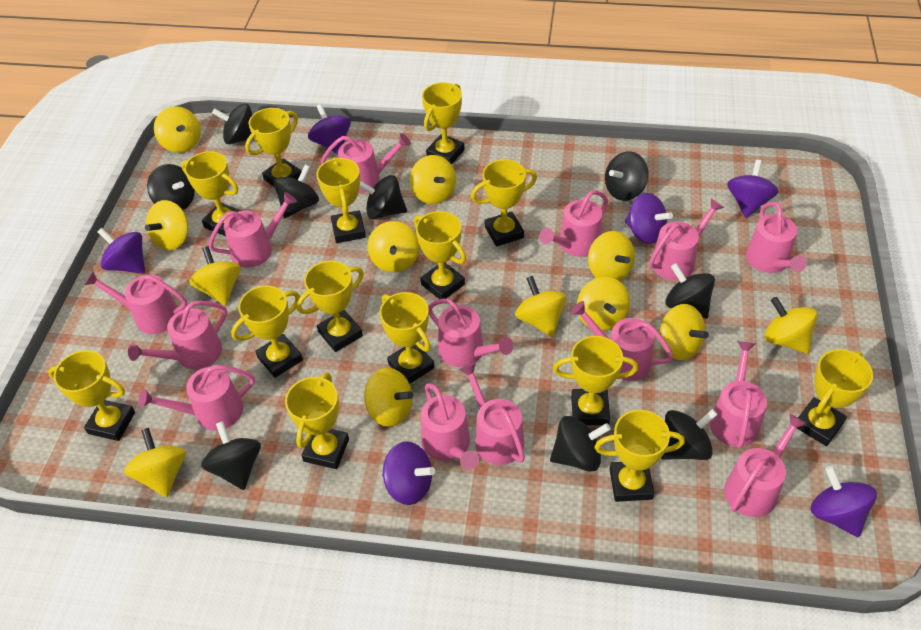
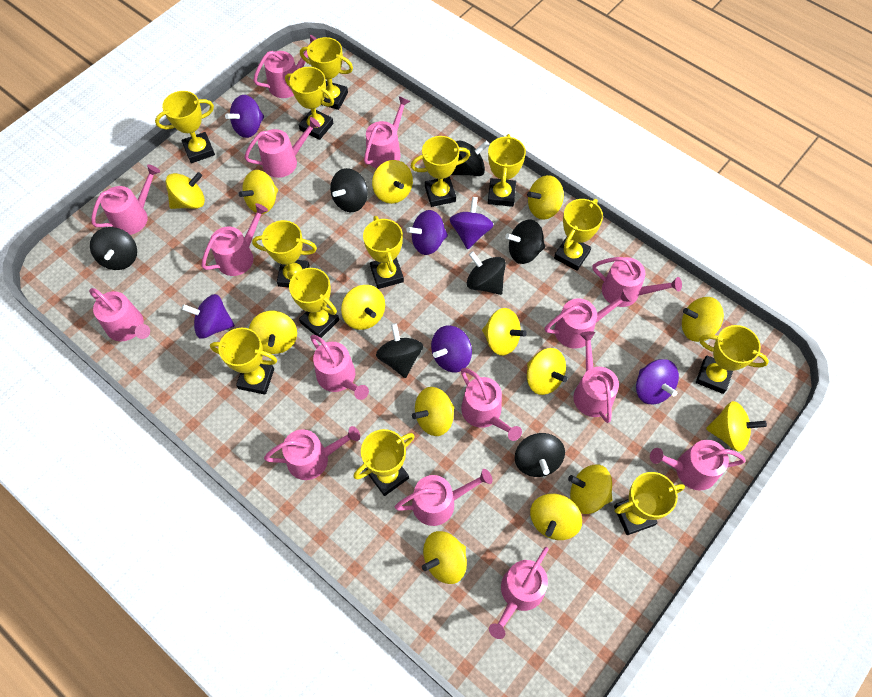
black spinning top: 9 -> 7
pink watering can: 14 -> 15
yellow spinning top: 12 -> 14
yellow trophy: 14 -> 13

